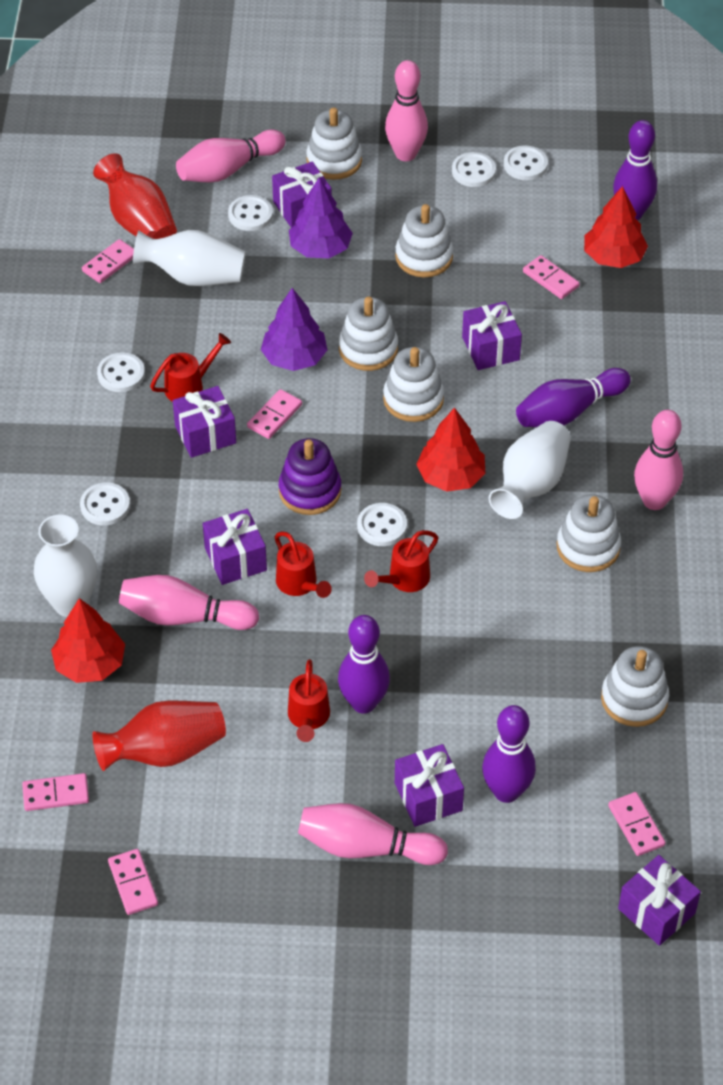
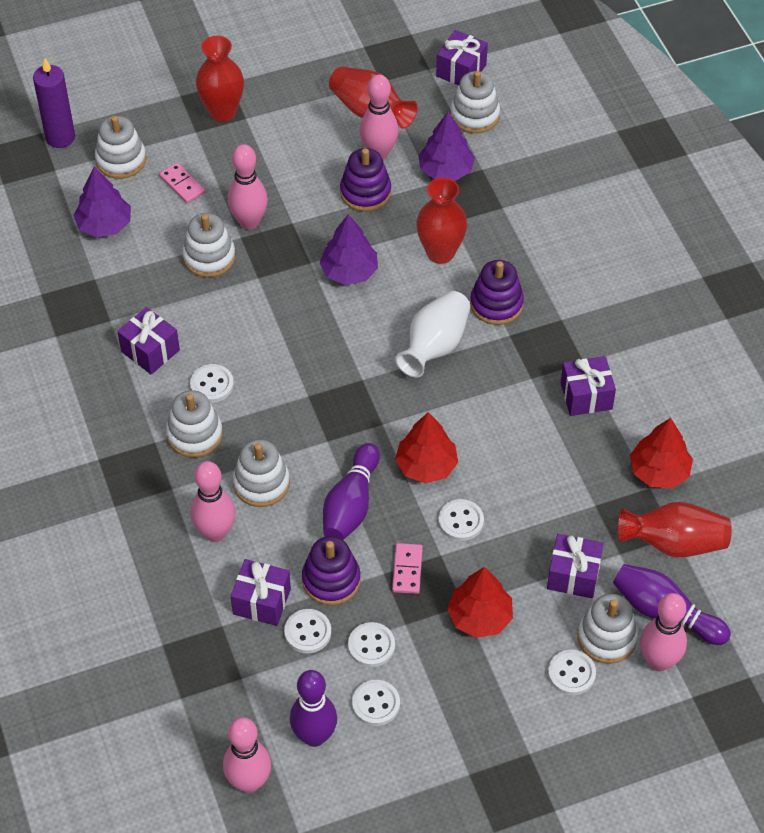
pink domino: 6 -> 2
purple bowling pin: 4 -> 3
purple candle: 0 -> 1
purple gift: 6 -> 5
purple stacking toy: 1 -> 3
purple tree: 2 -> 3
red vase: 2 -> 4
red watering can: 4 -> 0
white vase: 3 -> 1

